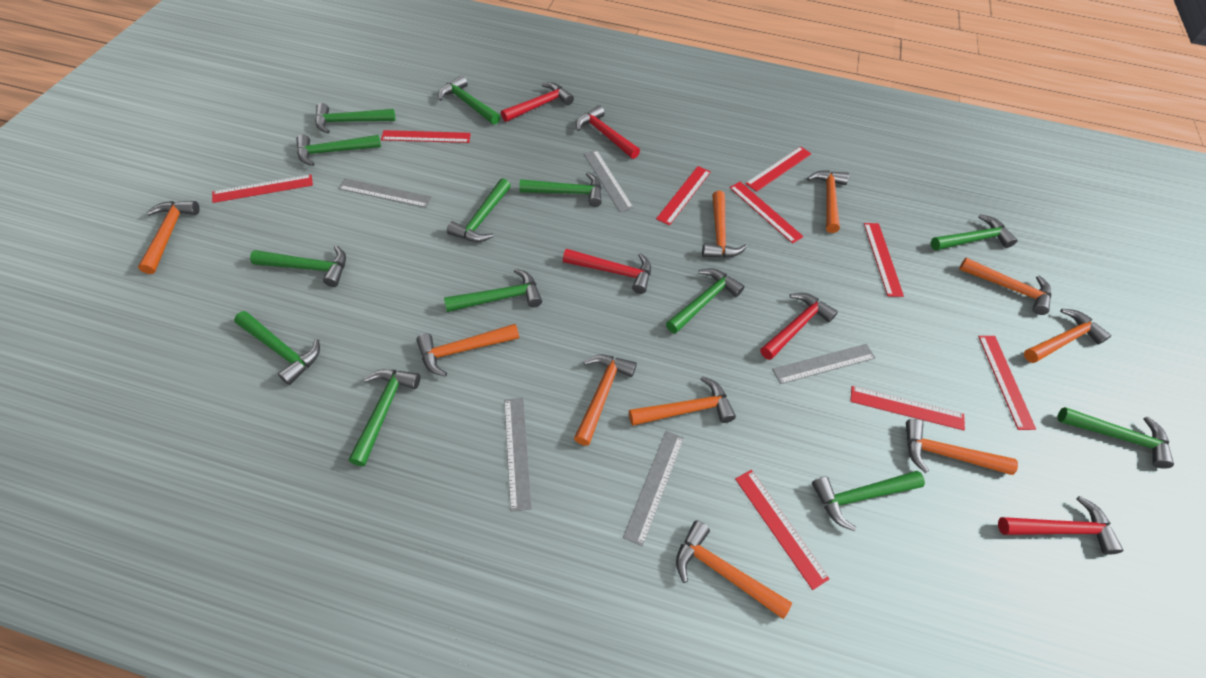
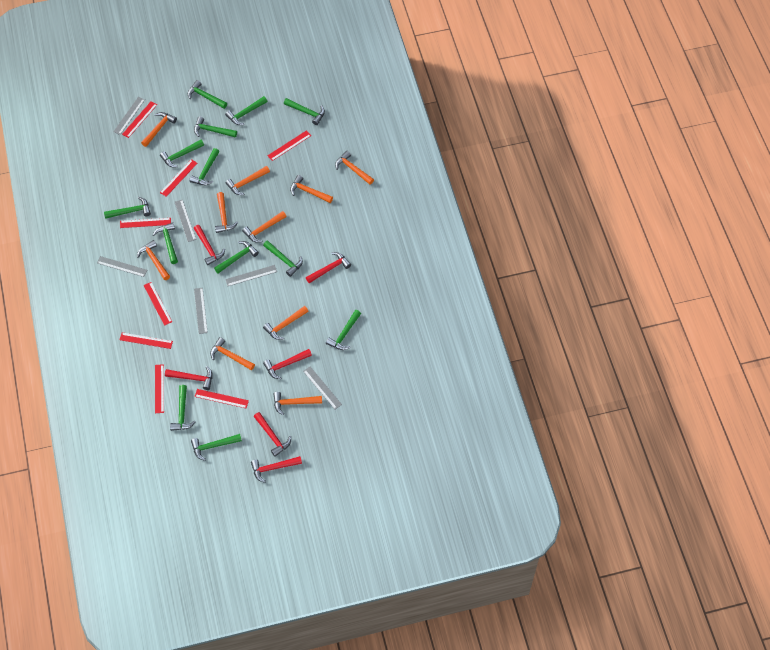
grey ruler: 5 -> 6
red hammer: 5 -> 6
red ruler: 9 -> 8

